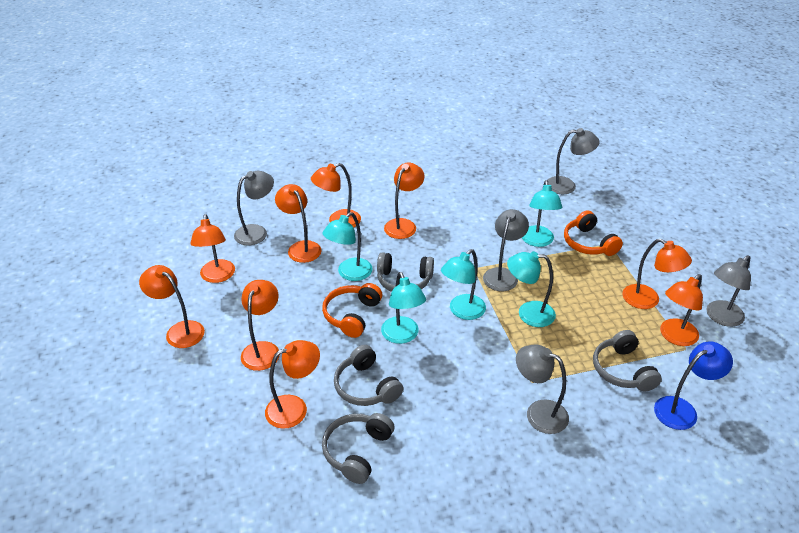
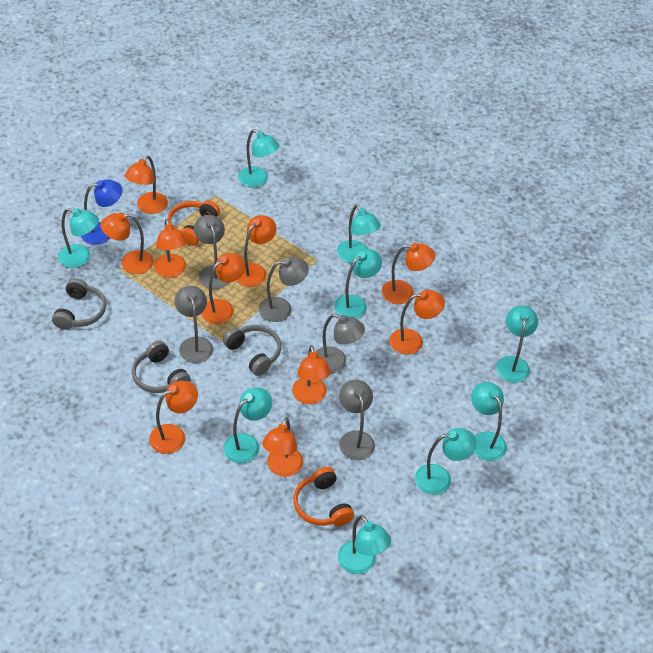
grey headphones: 4 -> 3
orange lamp: 9 -> 10
turquoise lamp: 5 -> 9

